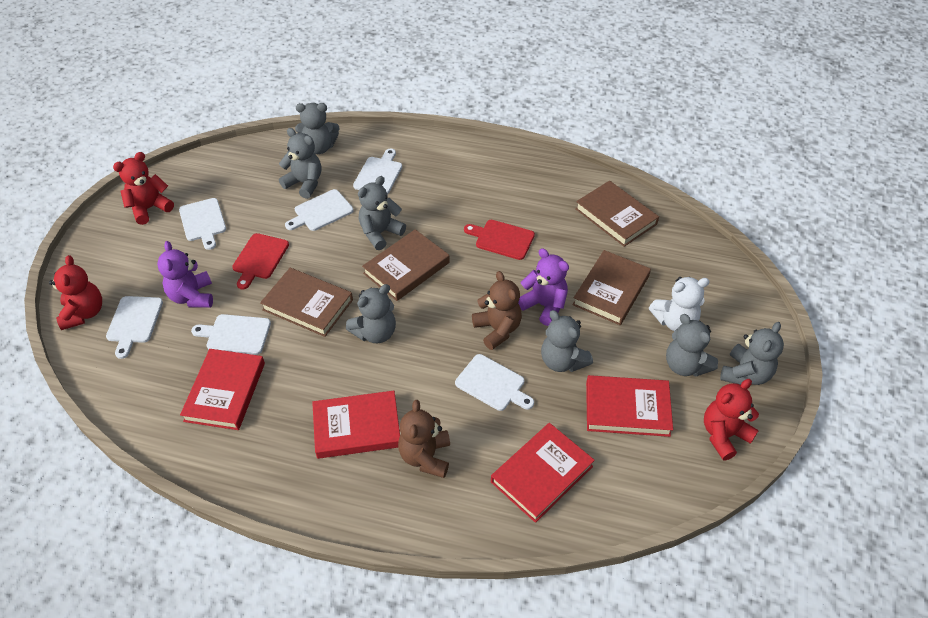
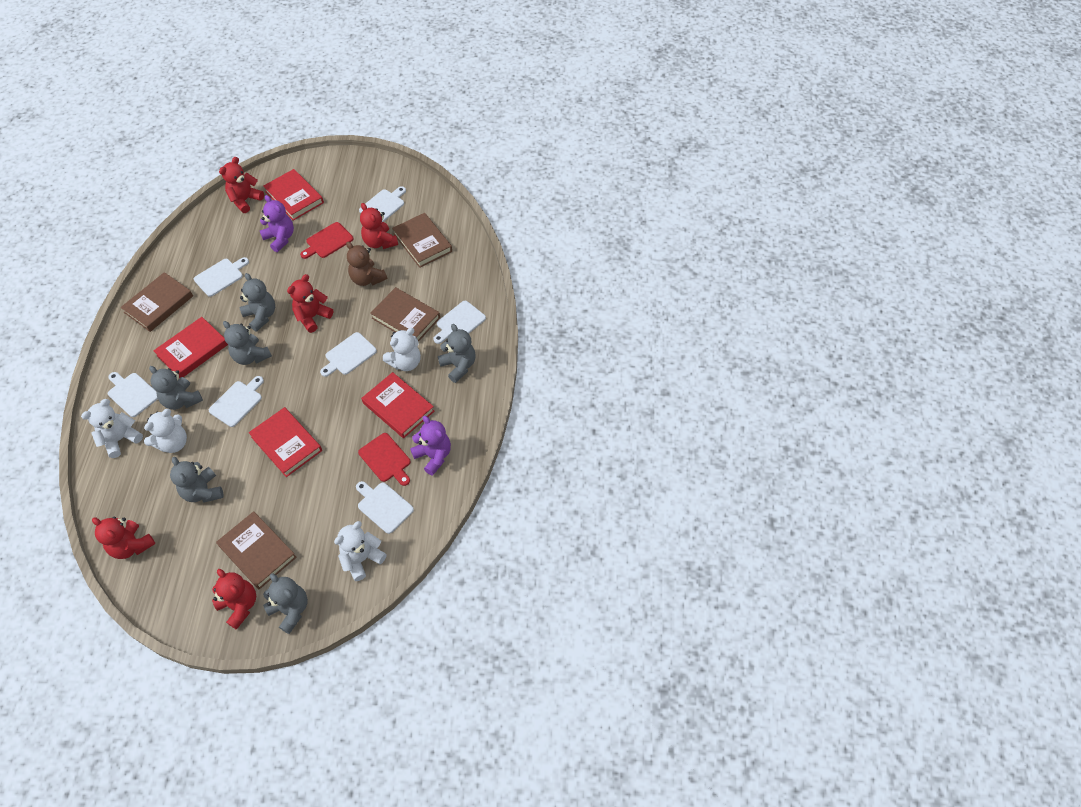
brown teddy bear: 2 -> 1
grey teddy bear: 7 -> 6
red teddy bear: 3 -> 5
white cutting board: 6 -> 7
white teddy bear: 1 -> 4

